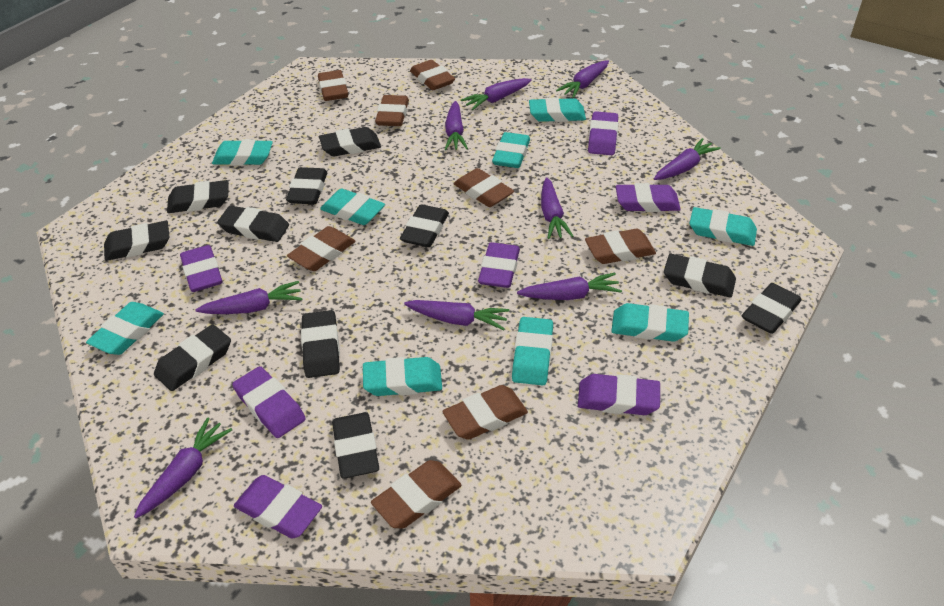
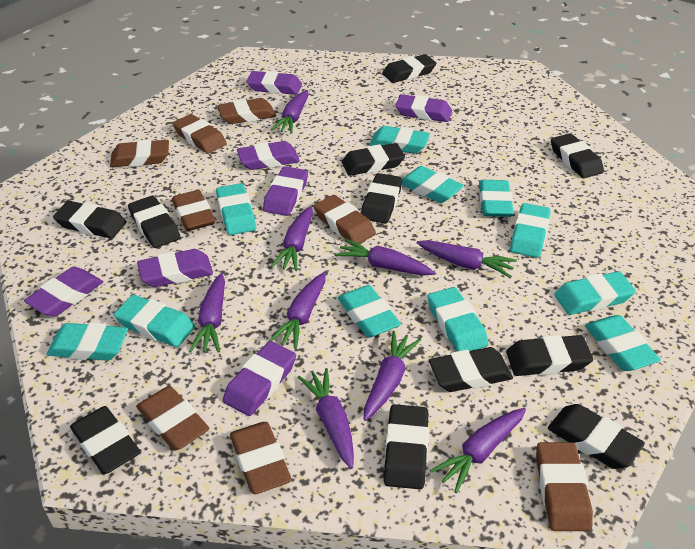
turquoise eraser: 9 -> 11

